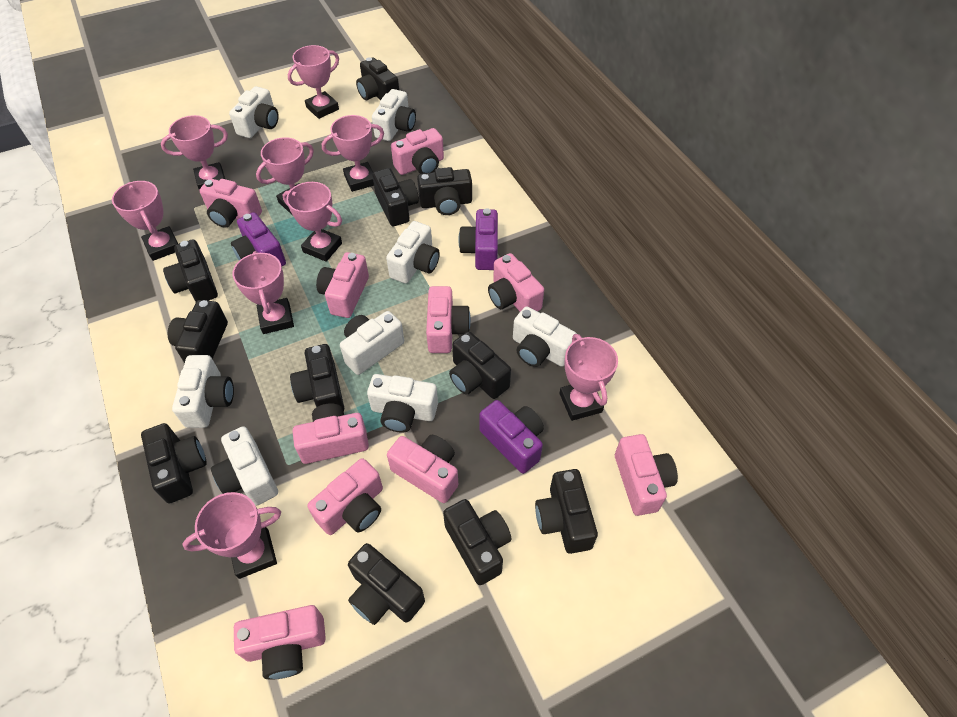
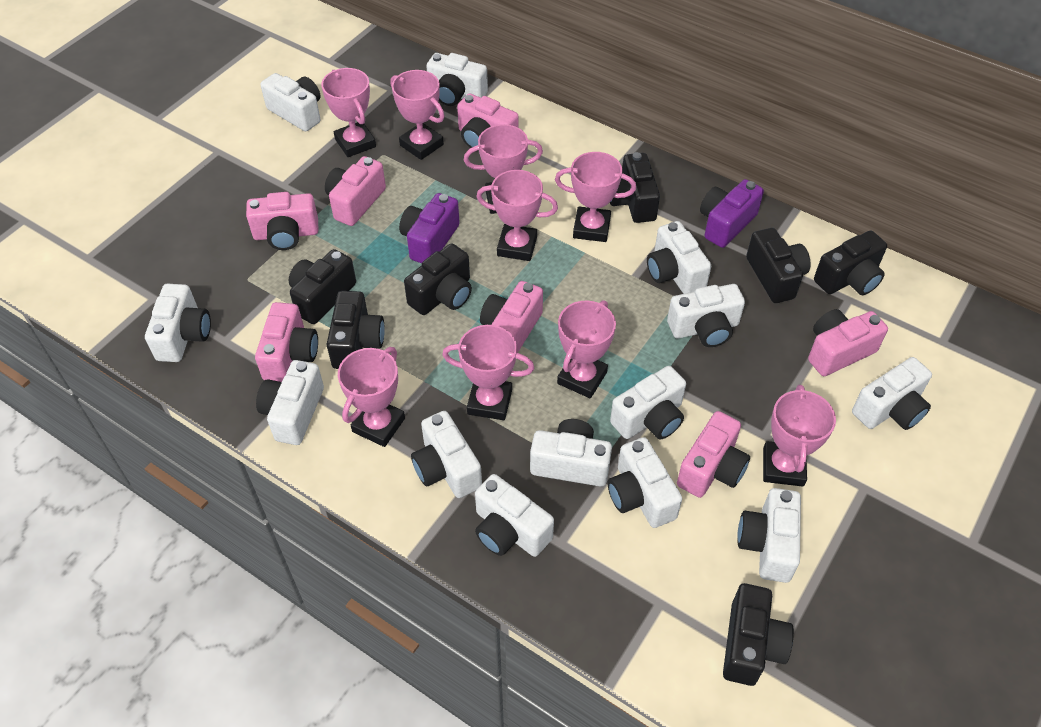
black camera: 11 -> 7
pink camera: 10 -> 7
purple camera: 3 -> 2
white camera: 8 -> 13

